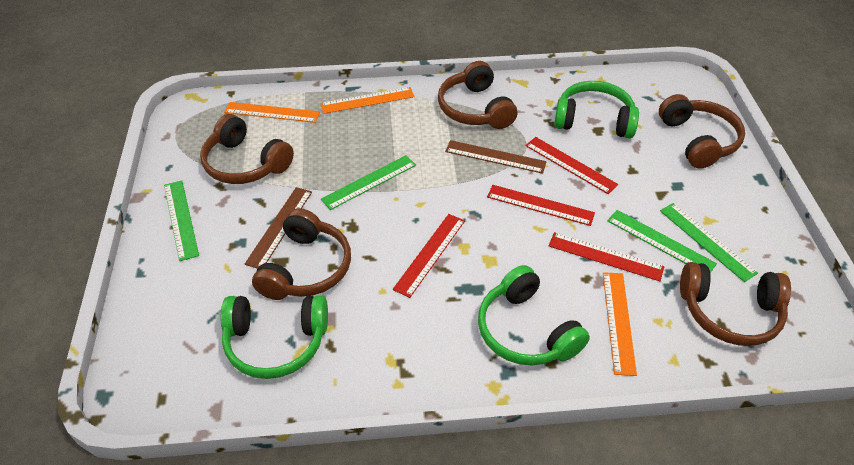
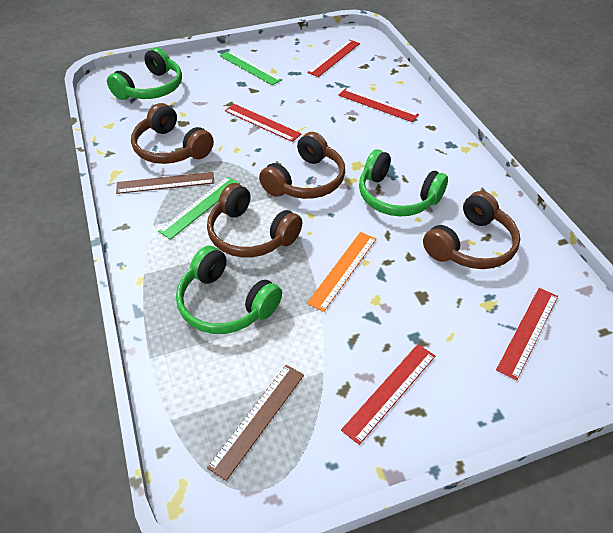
brown headphones: 5 -> 4
green ruler: 4 -> 2
orange ruler: 3 -> 1
red ruler: 4 -> 5

